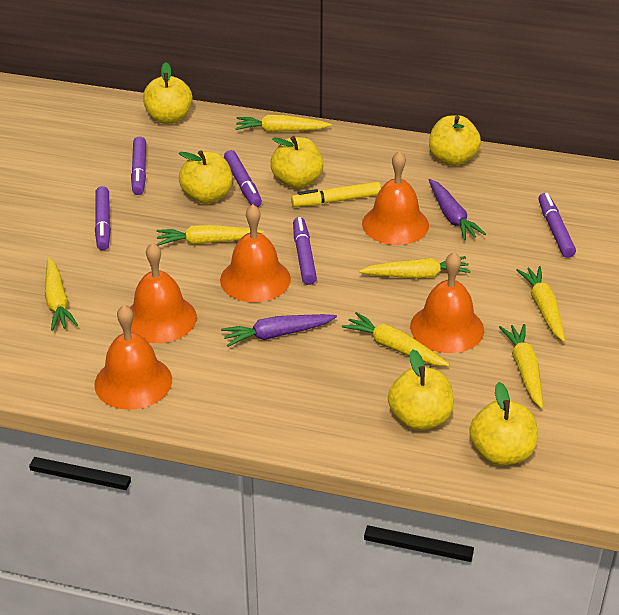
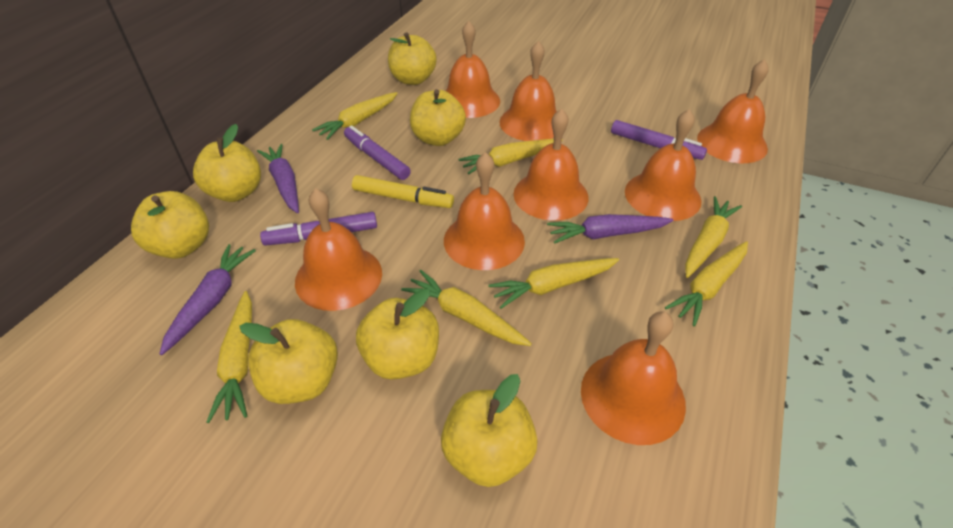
orange bell: 5 -> 8
purple carrot: 2 -> 3
purple marker: 5 -> 3
yellow apple: 6 -> 7

